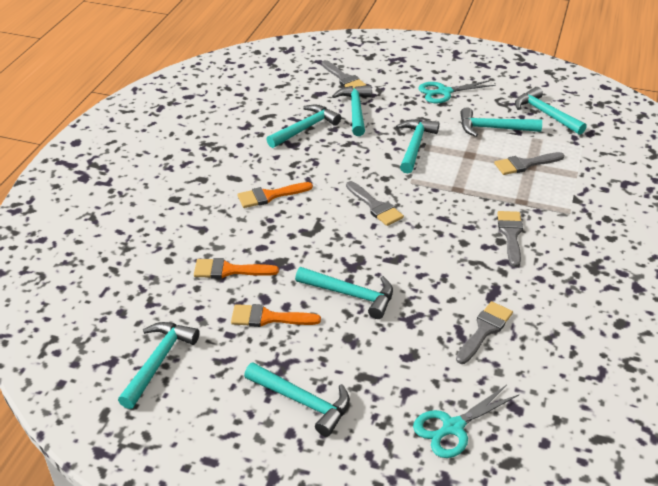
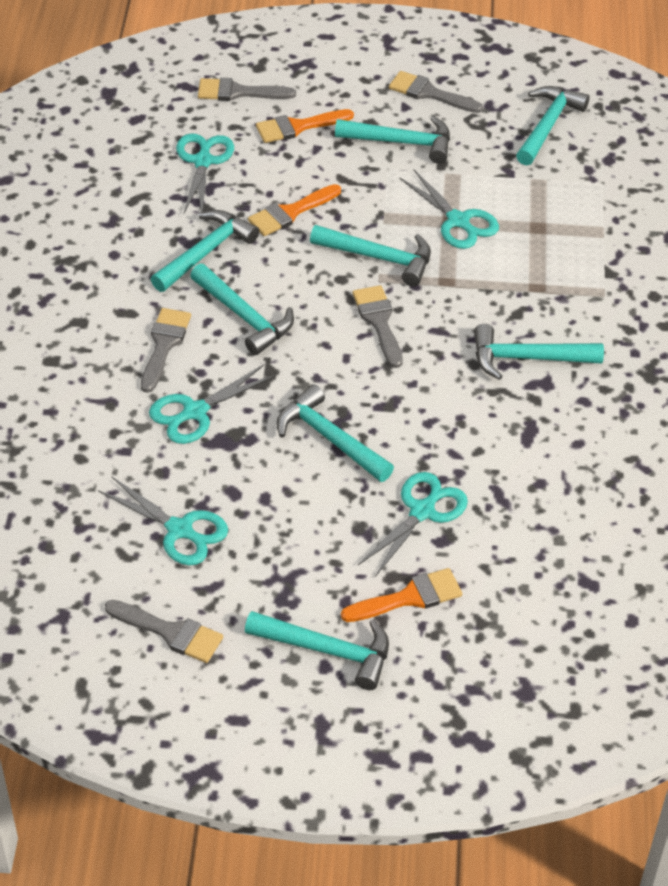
turquoise scissors: 2 -> 5

